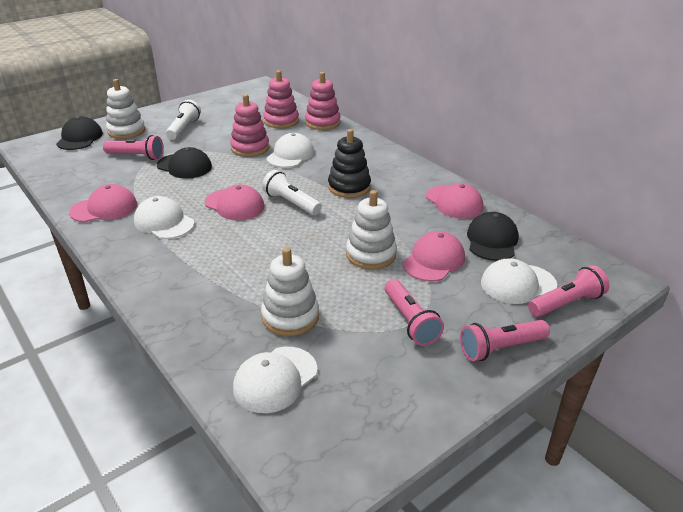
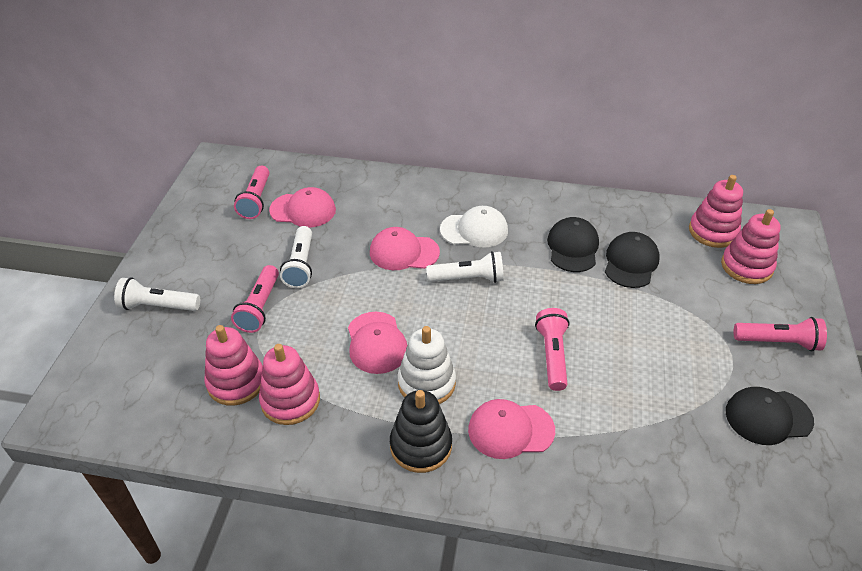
pink stacking toy: 3 -> 4
white cap: 4 -> 1
white flashlight: 2 -> 3
white stacking toy: 3 -> 1

